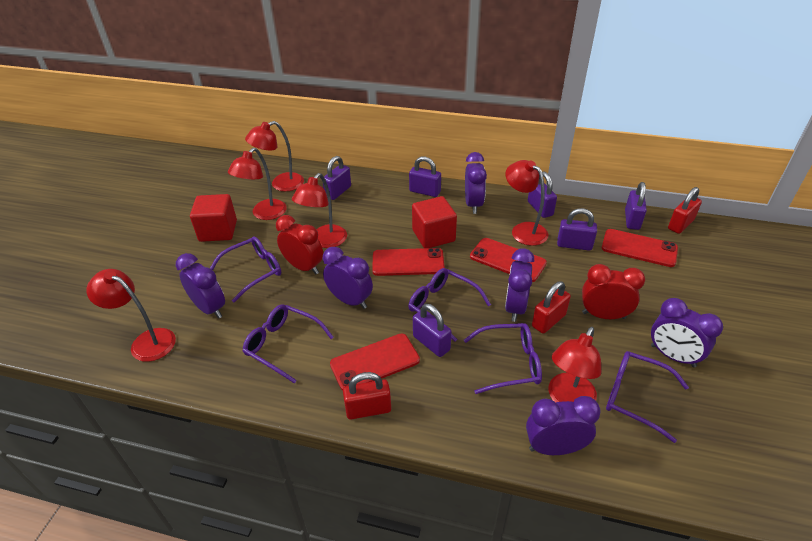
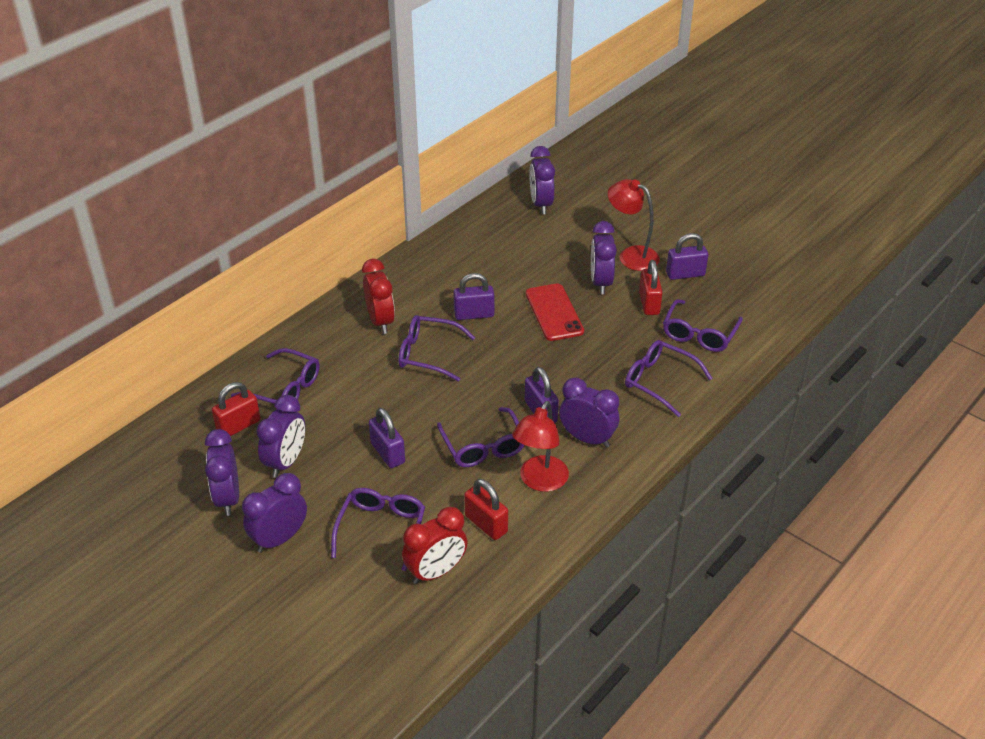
purple glasses: 5 -> 6
purple padlock: 6 -> 4
red cube: 2 -> 0
red lamp: 6 -> 2
red phone: 4 -> 1

